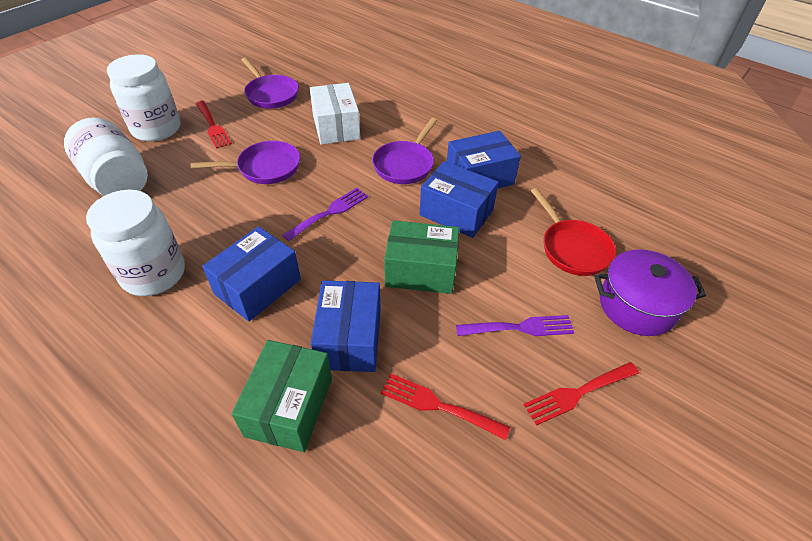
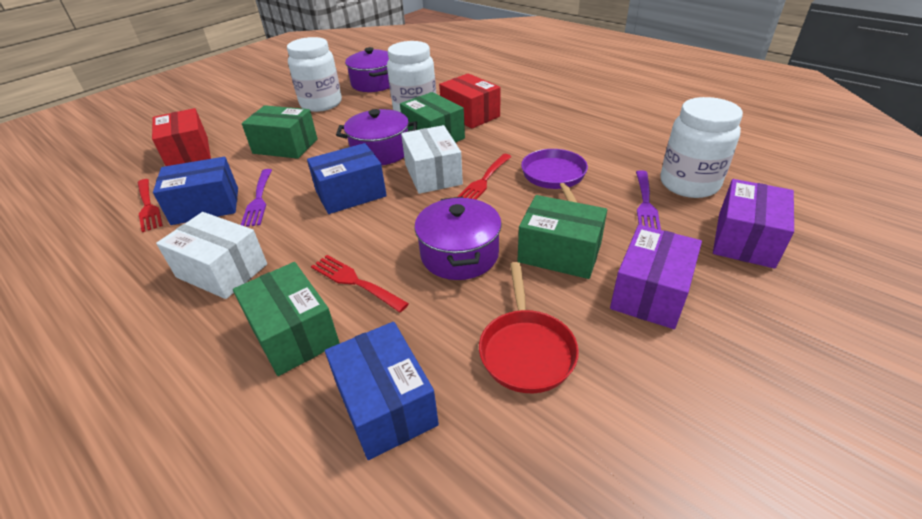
blue box: 4 -> 3
green box: 2 -> 4
purple box: 0 -> 2
purple pan: 3 -> 1
purple pot: 1 -> 3
red box: 0 -> 2
white box: 1 -> 2

